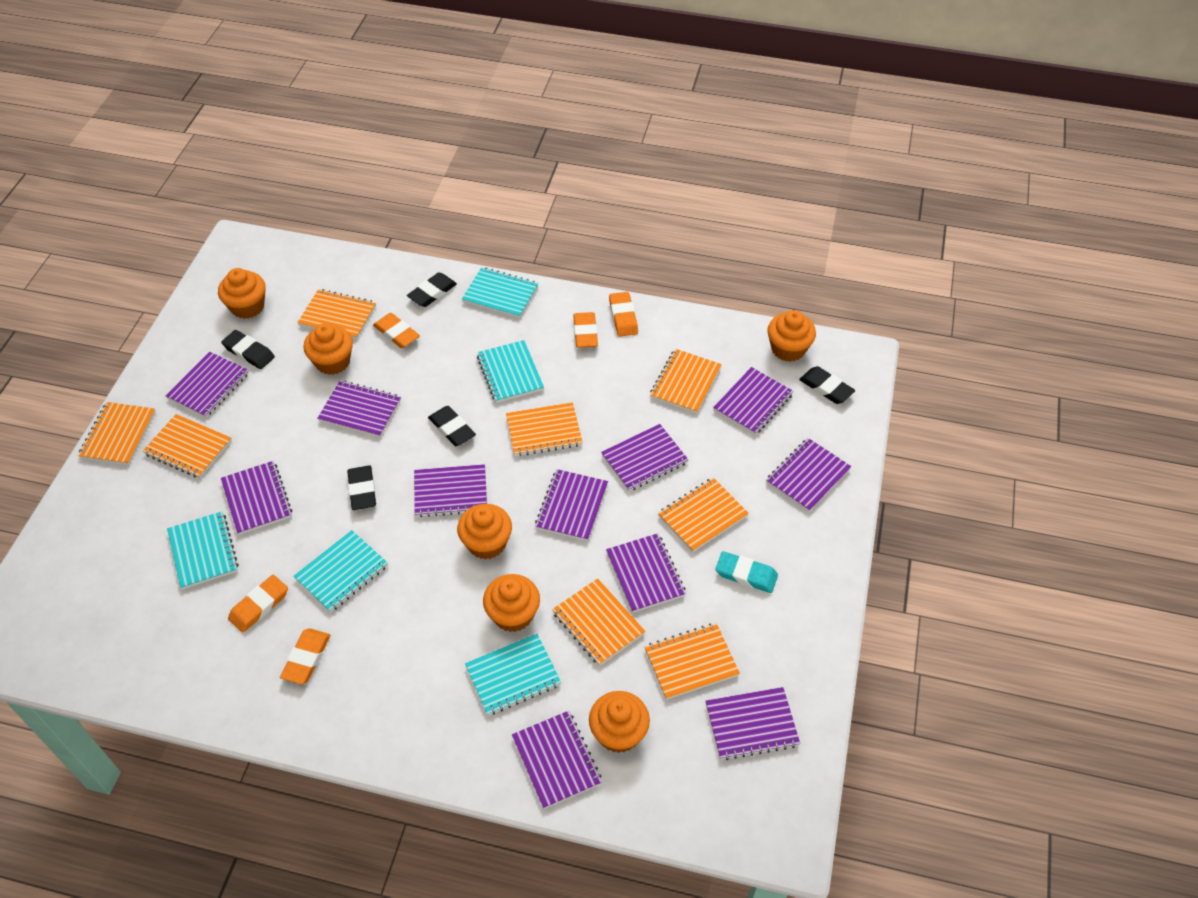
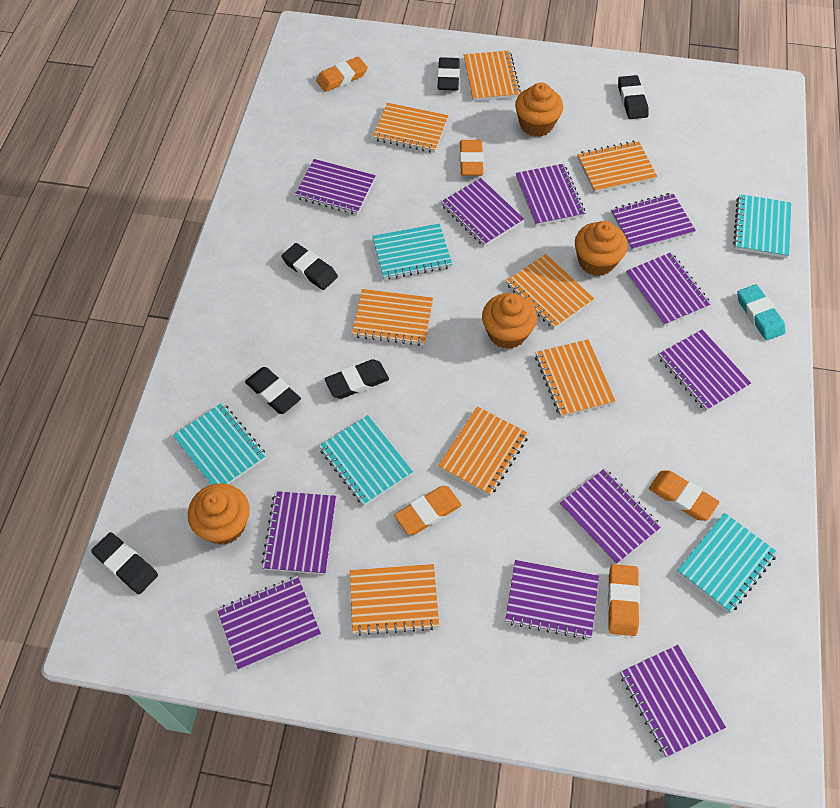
black eraser: 5 -> 6
orange cupcake: 6 -> 4

